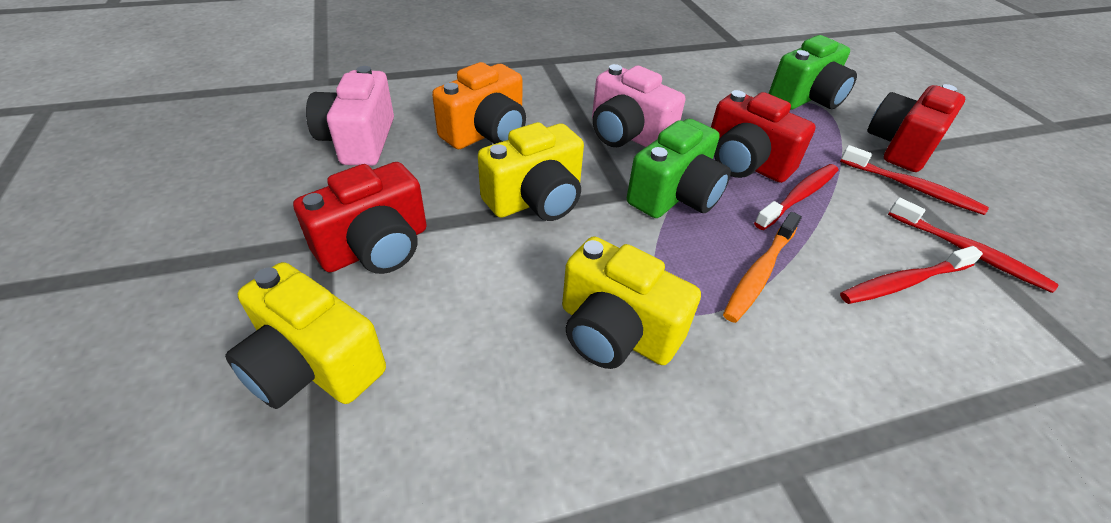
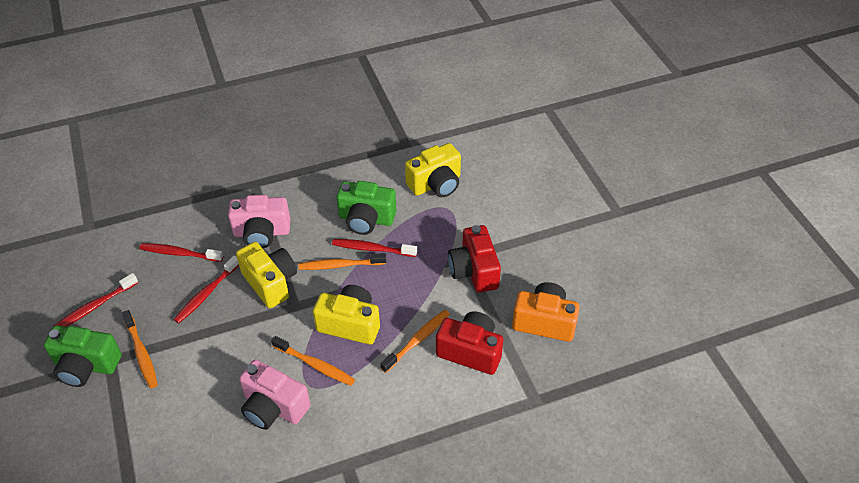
orange toothbrush: 1 -> 4
red camera: 3 -> 2

